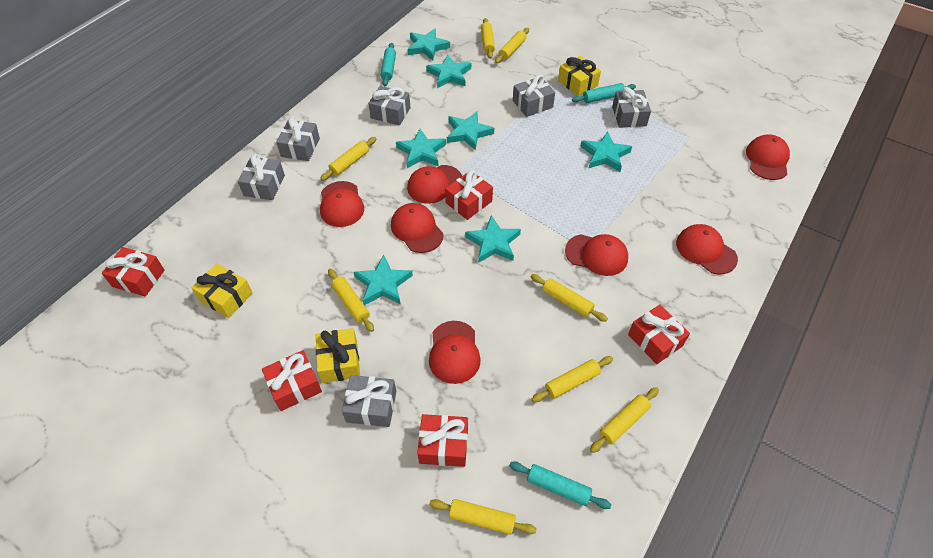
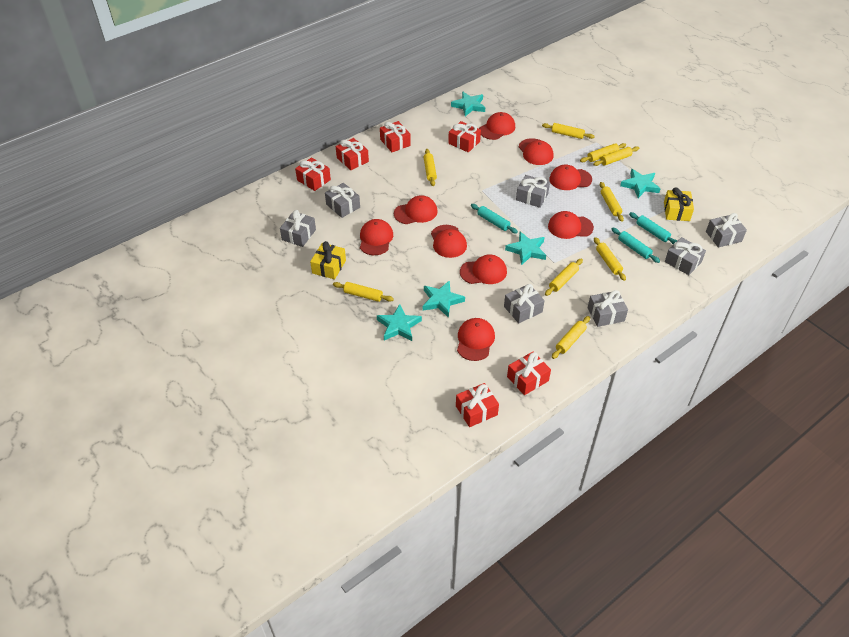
grey gift: 6 -> 7
red cap: 7 -> 9
red gift: 5 -> 6
turquoise star: 7 -> 5
yellow gift: 3 -> 2
yellow rolling pin: 8 -> 9

